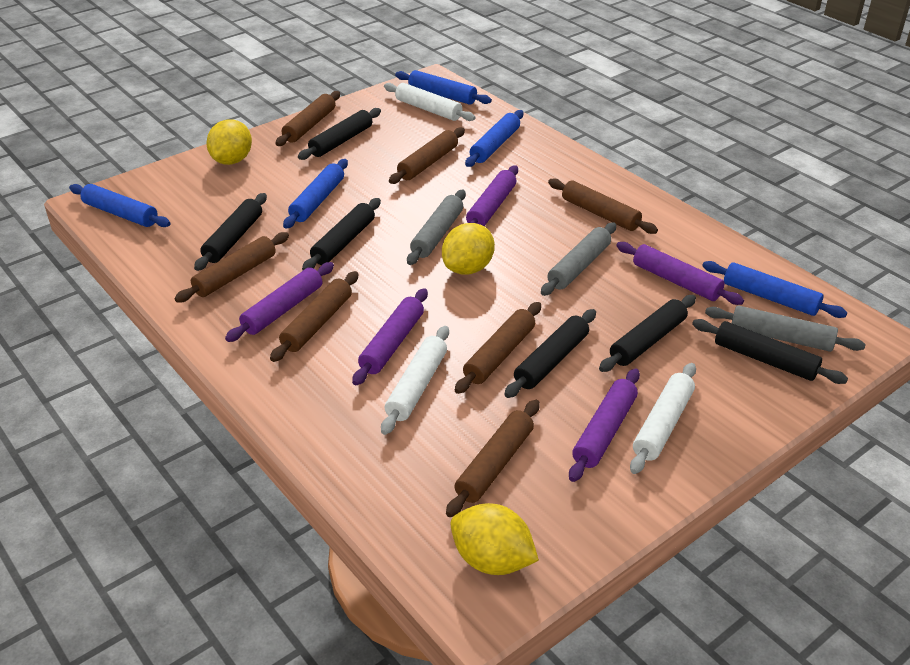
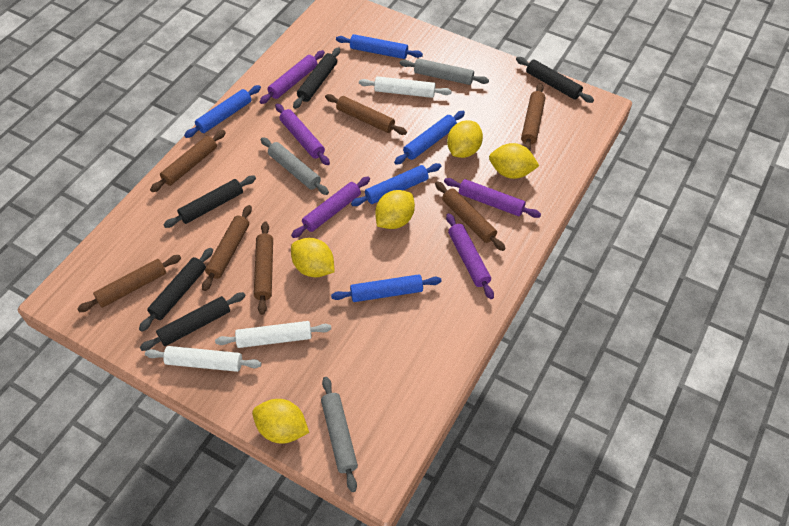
black rolling pin: 6 -> 5
yellow lemon: 3 -> 5

